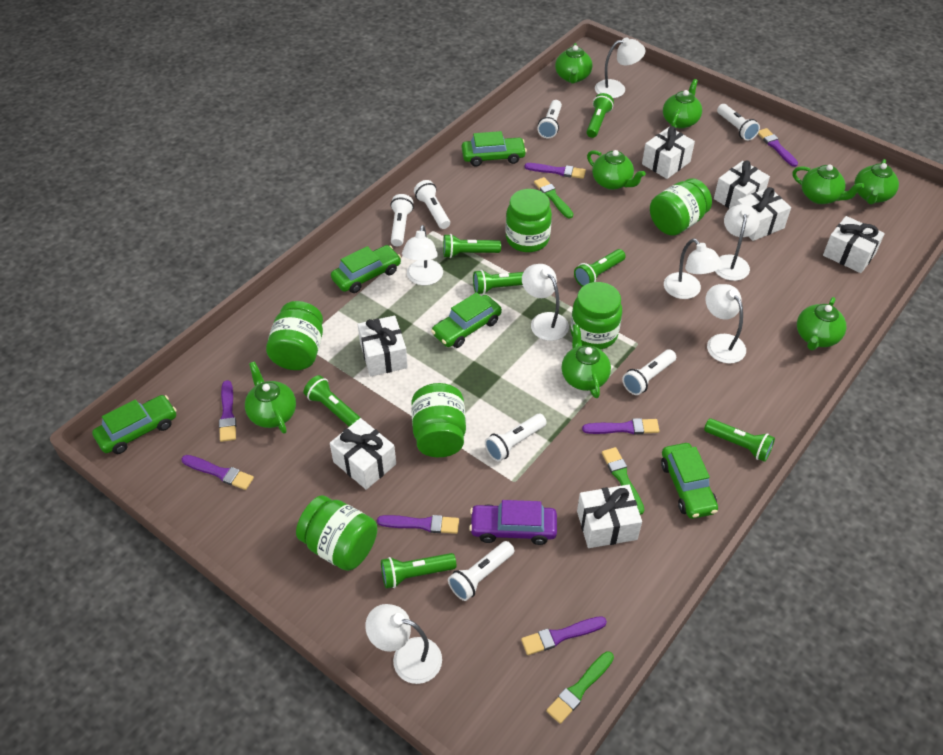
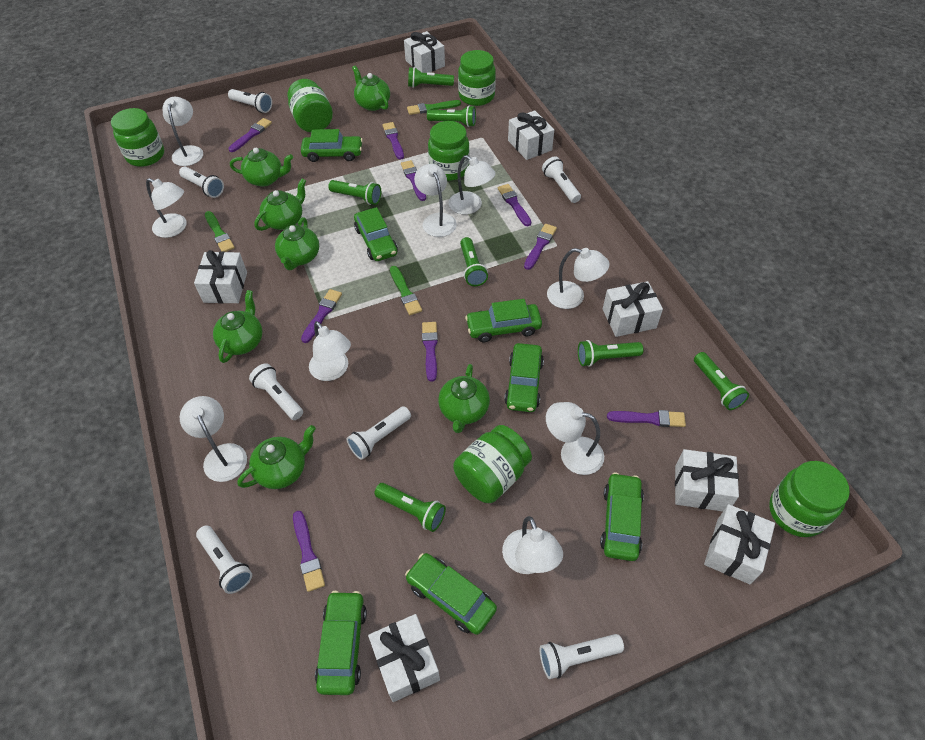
green car: 5 -> 7
green teapot: 8 -> 7
purple brush: 7 -> 9
purple car: 1 -> 0
white lamp: 7 -> 9

